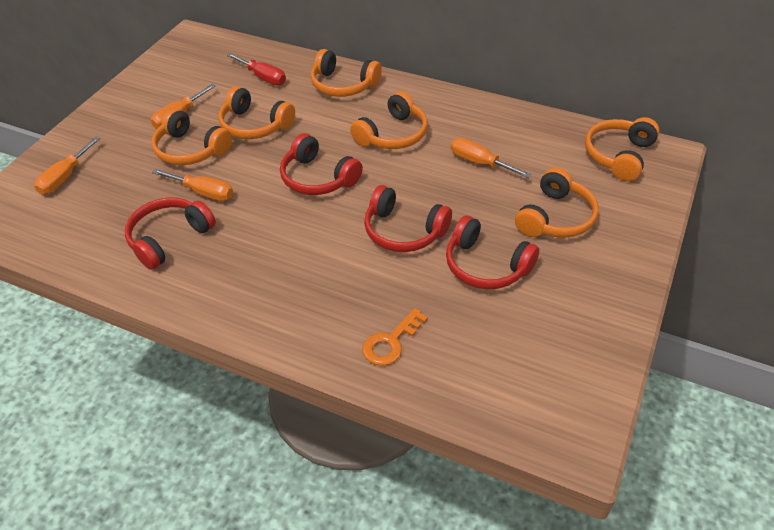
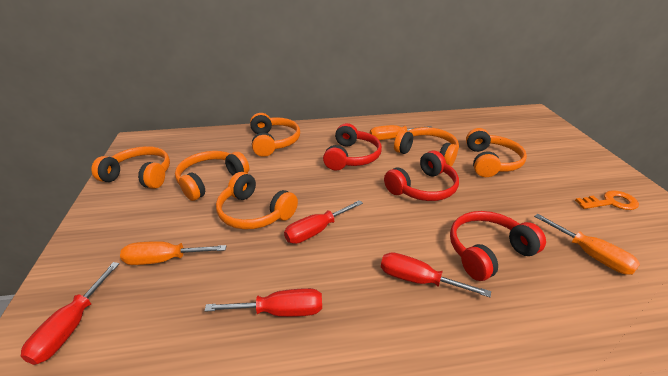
orange screwdriver: 4 -> 3
red headphones: 4 -> 3
red screwdriver: 1 -> 4

